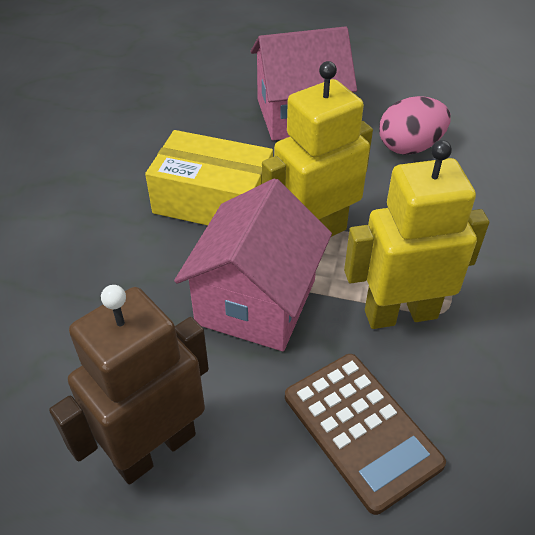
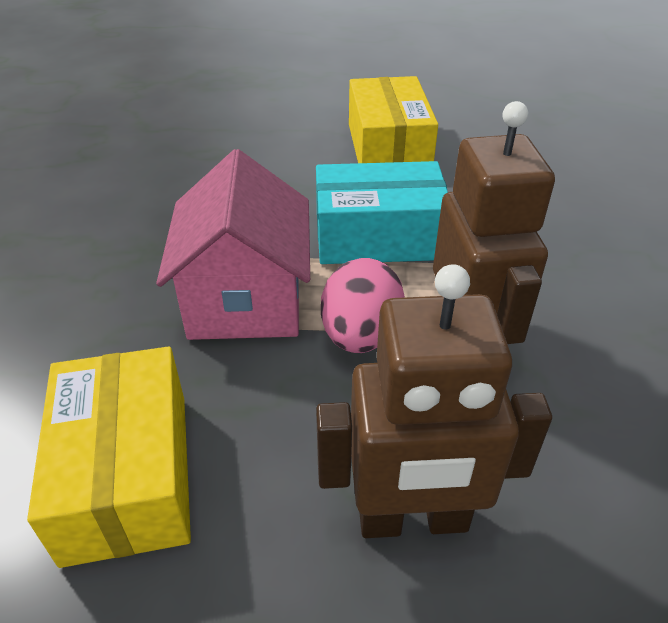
brown calculator: 1 -> 0
brown robot: 1 -> 2
pink house: 2 -> 1
turquoise box: 0 -> 1
yellow box: 1 -> 2
yellow robot: 2 -> 0

